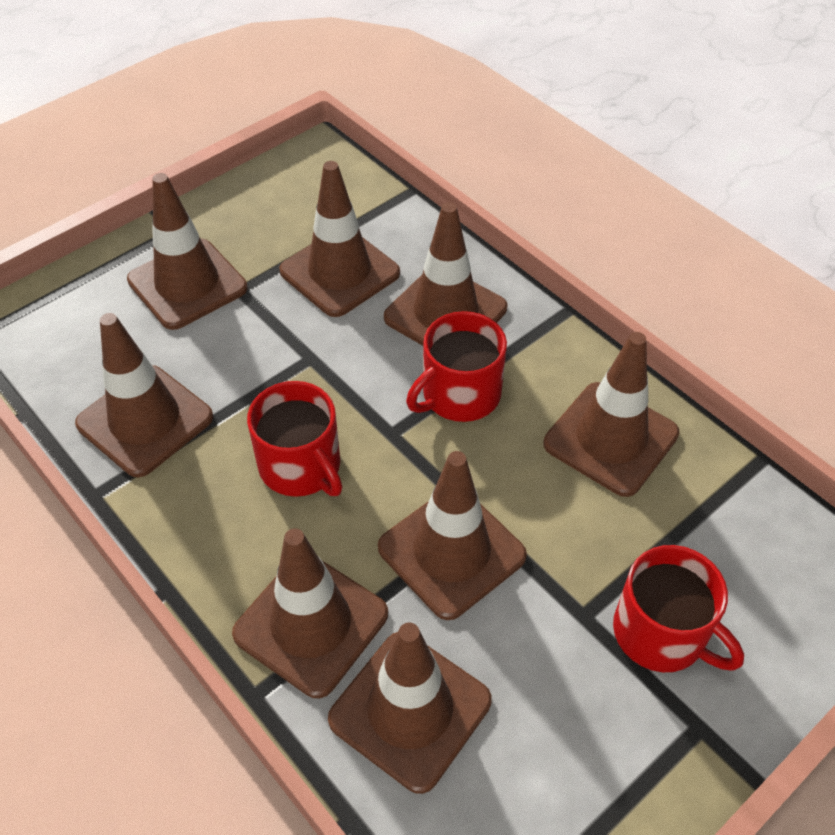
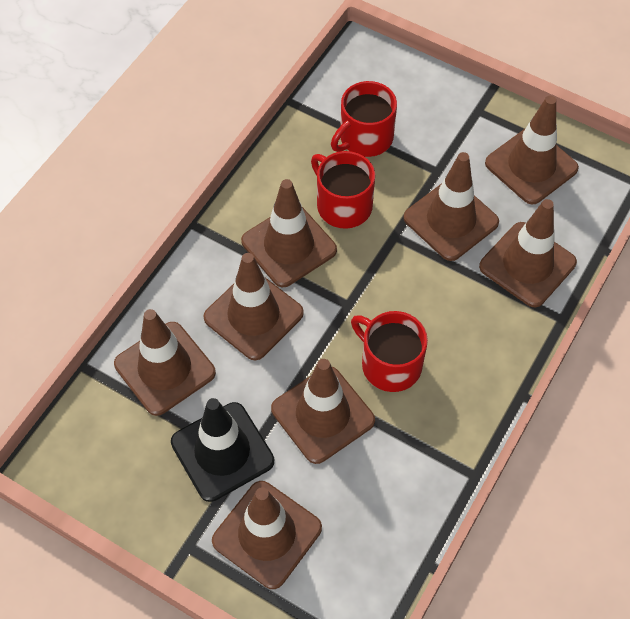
black traffic cone: 0 -> 1

